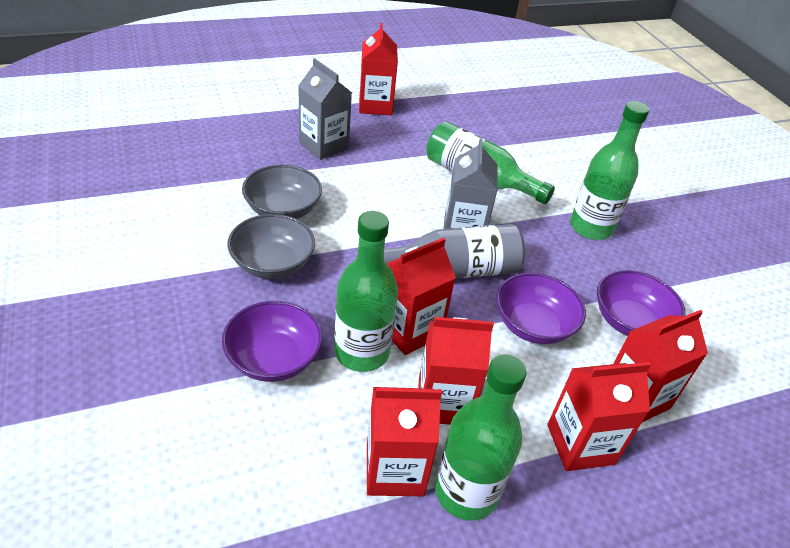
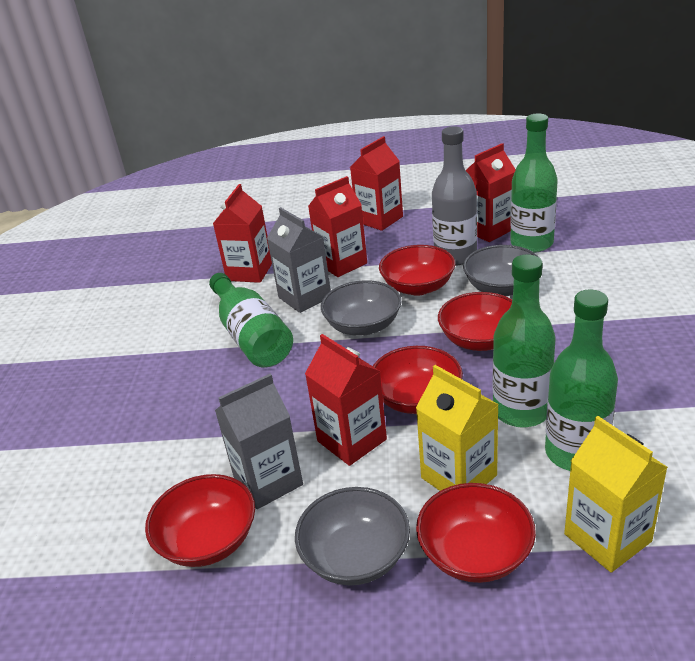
grey bowl: 2 -> 3
purple bowl: 3 -> 0
red bowl: 0 -> 5
red carton: 6 -> 5
yellow carton: 0 -> 2

